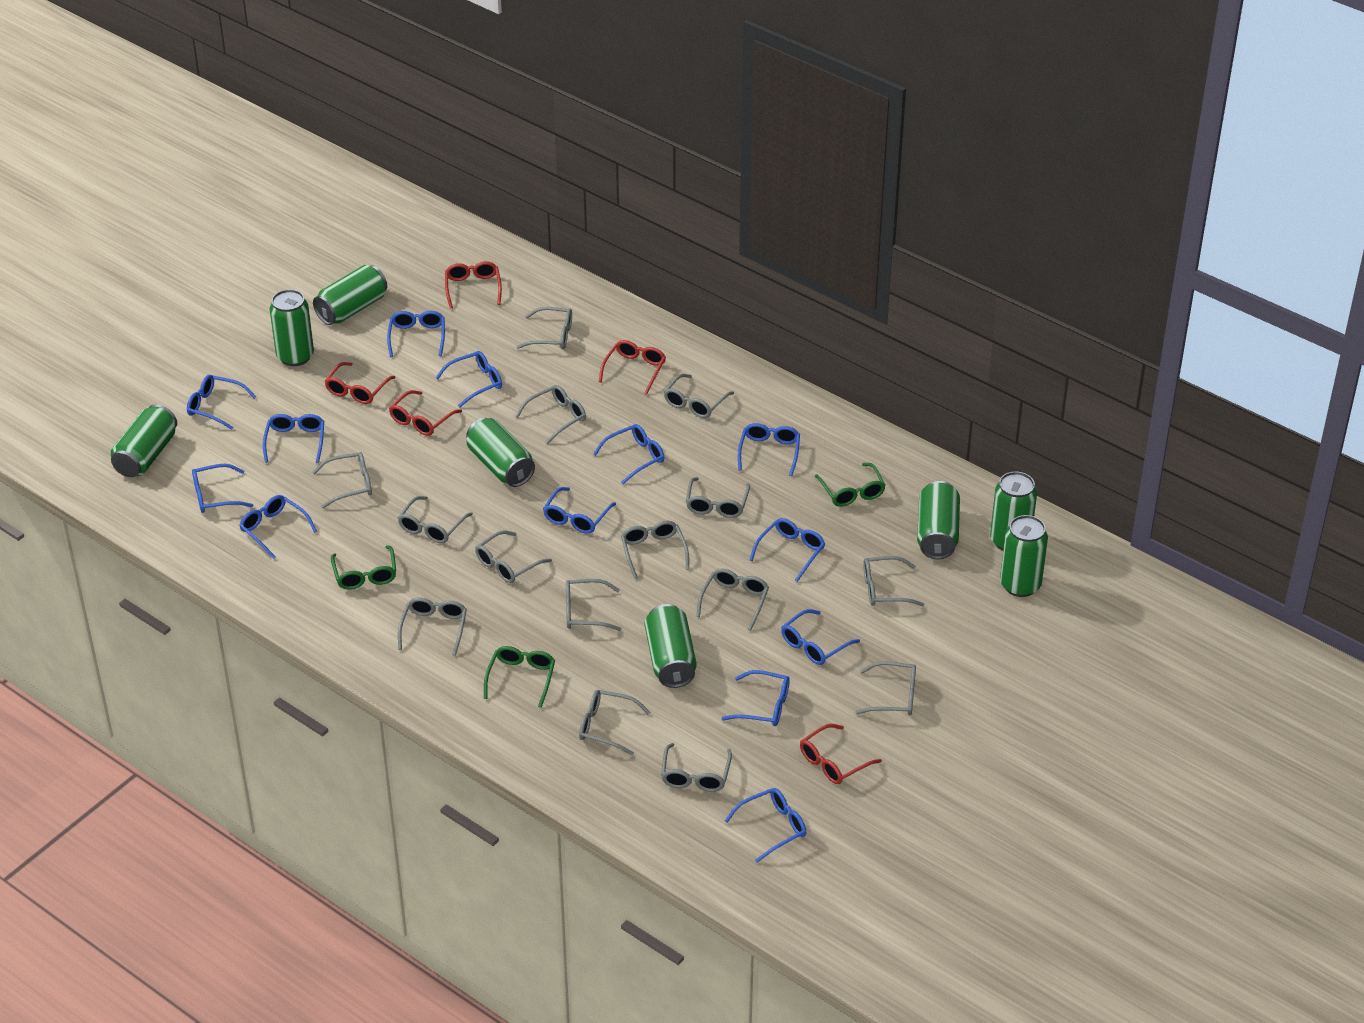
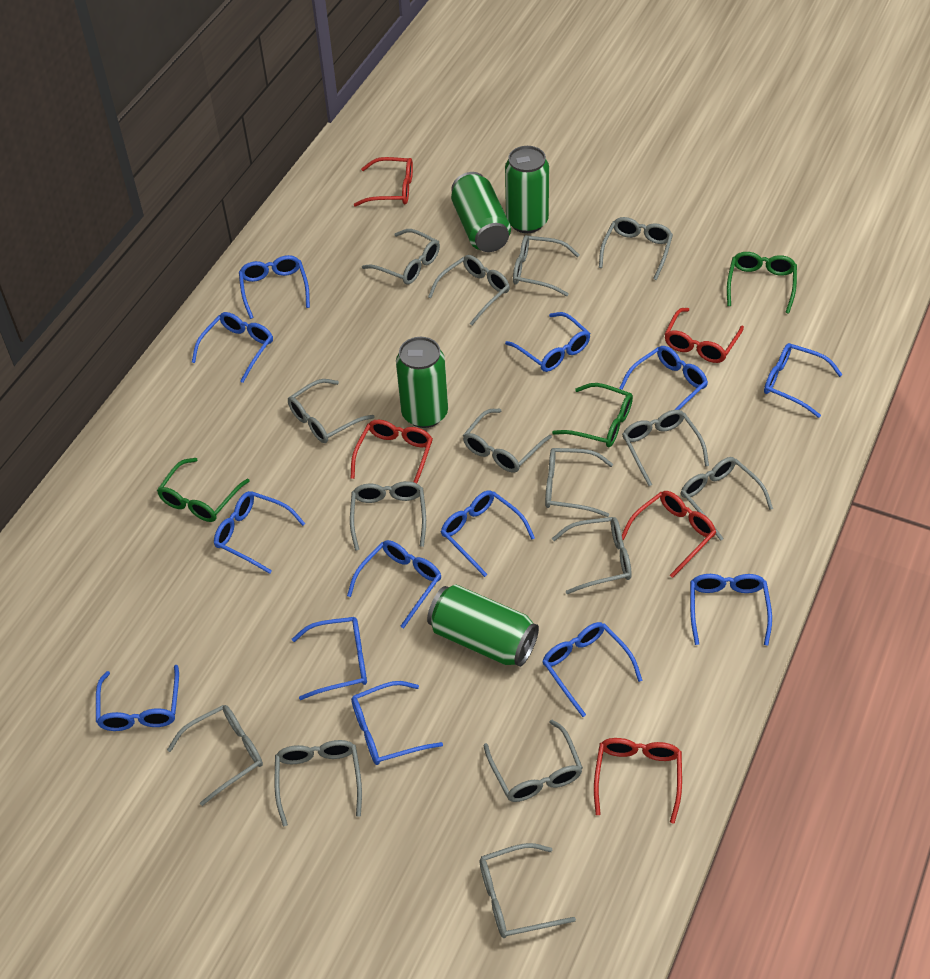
green can: 8 -> 4

